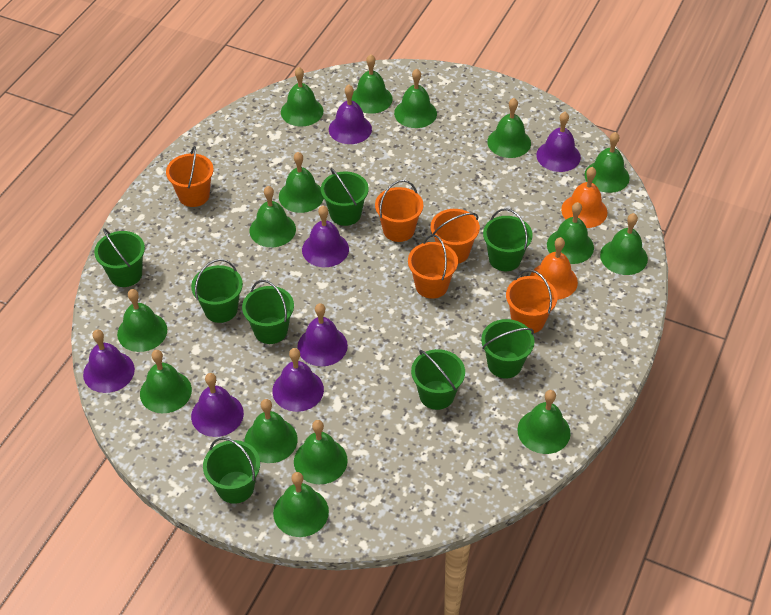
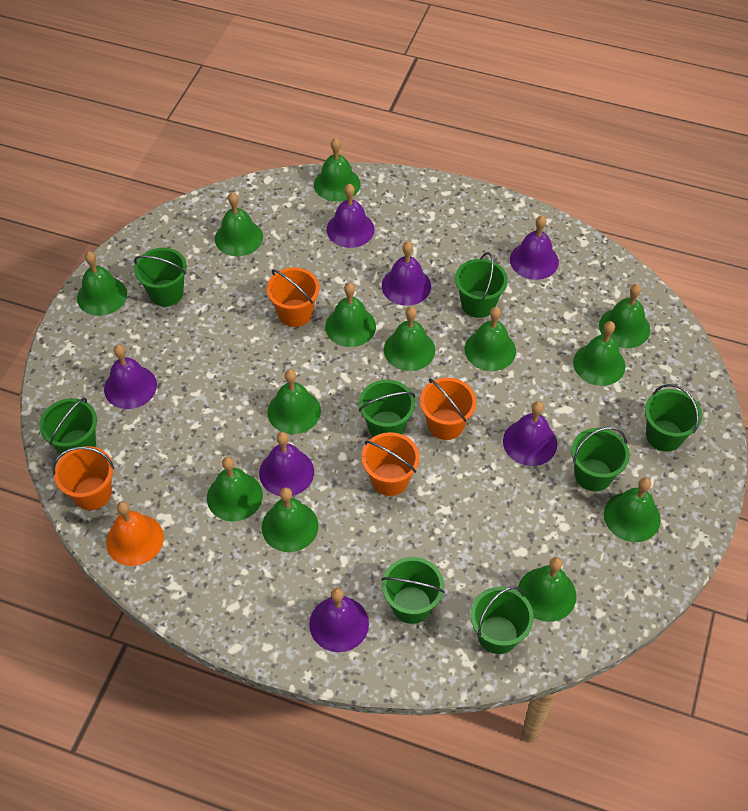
green bell: 15 -> 13
orange bell: 2 -> 1
orange bucket: 5 -> 4

